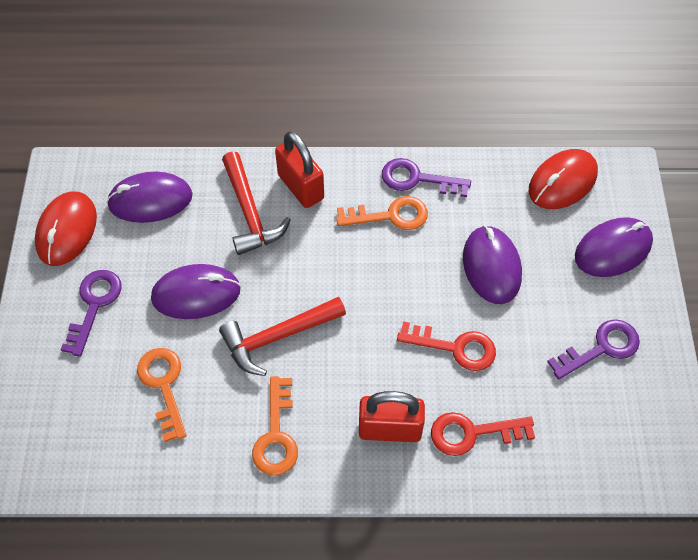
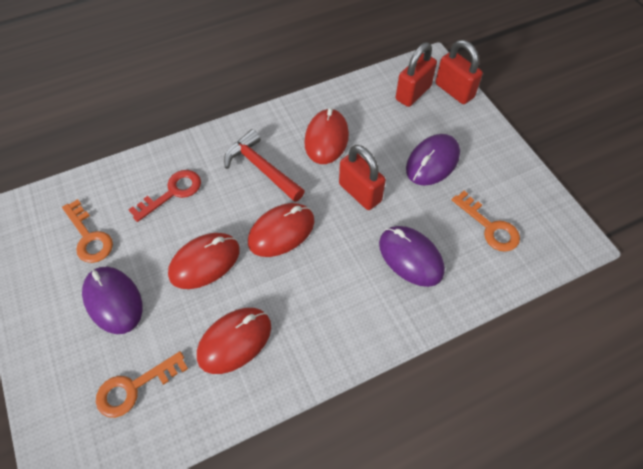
purple key: 3 -> 0
purple mouse: 4 -> 3
red hammer: 2 -> 1
red key: 2 -> 1
red mouse: 2 -> 4
red padlock: 2 -> 3

